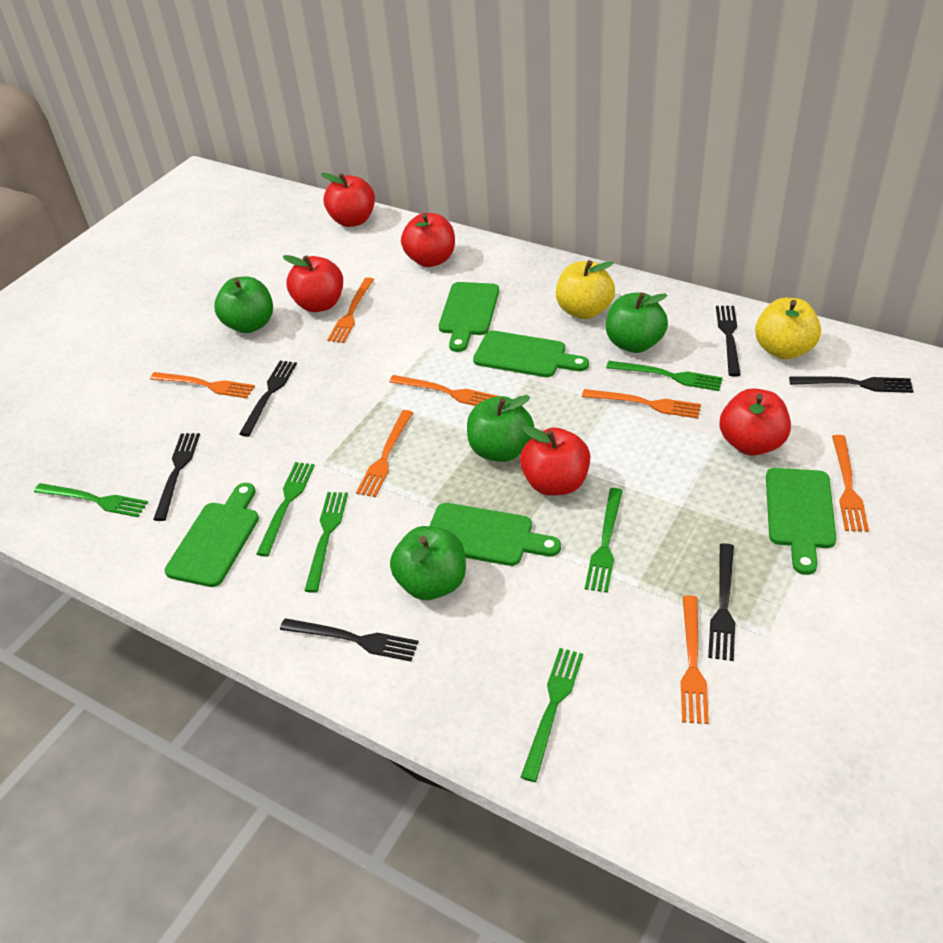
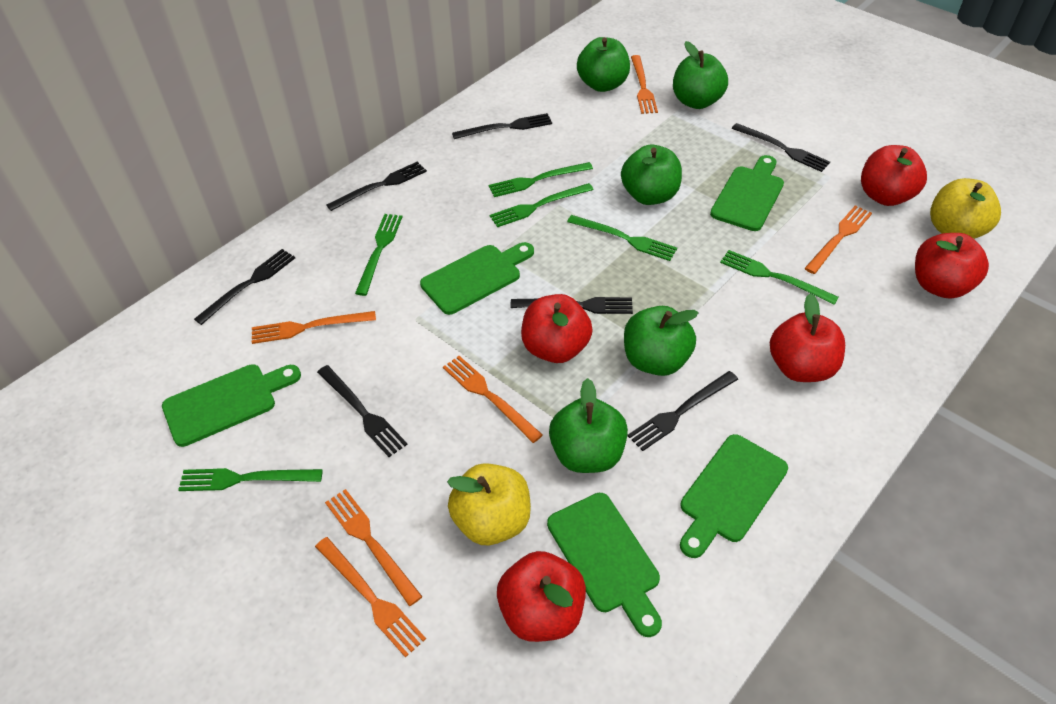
black fork: 6 -> 7
green apple: 4 -> 5
orange fork: 7 -> 6

